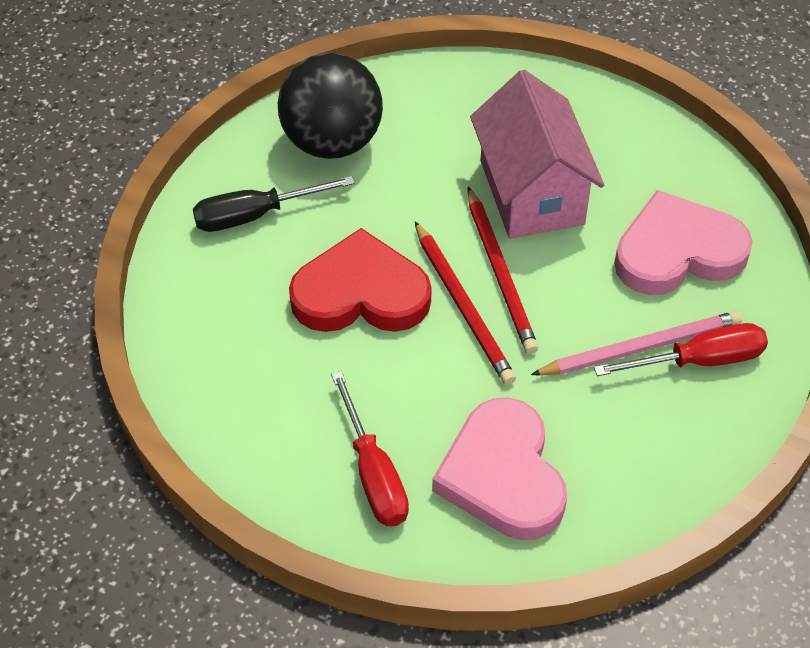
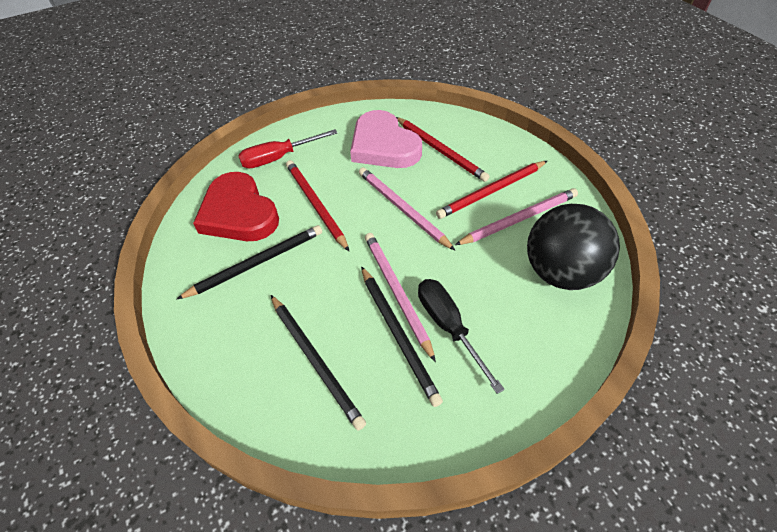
black pencil: 0 -> 3
pink heart: 2 -> 1
pink house: 1 -> 0
pink pencil: 1 -> 3
red pencil: 2 -> 3
red screwdriver: 2 -> 1

